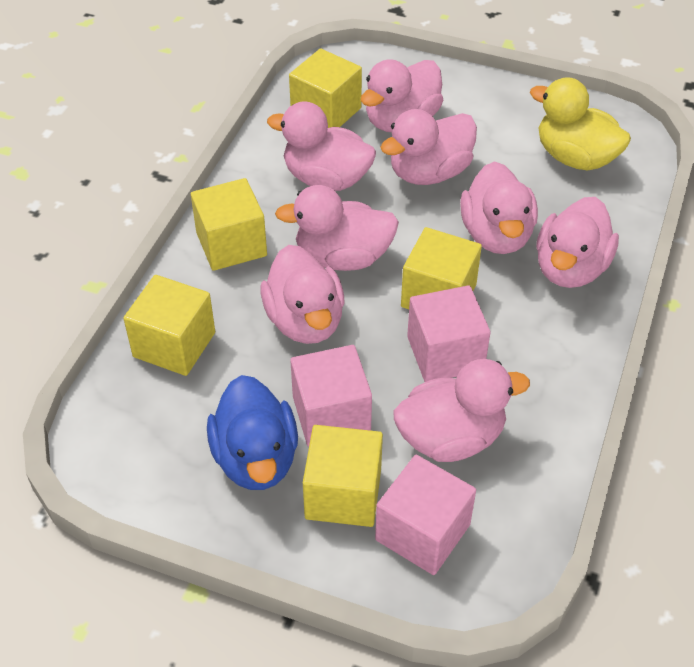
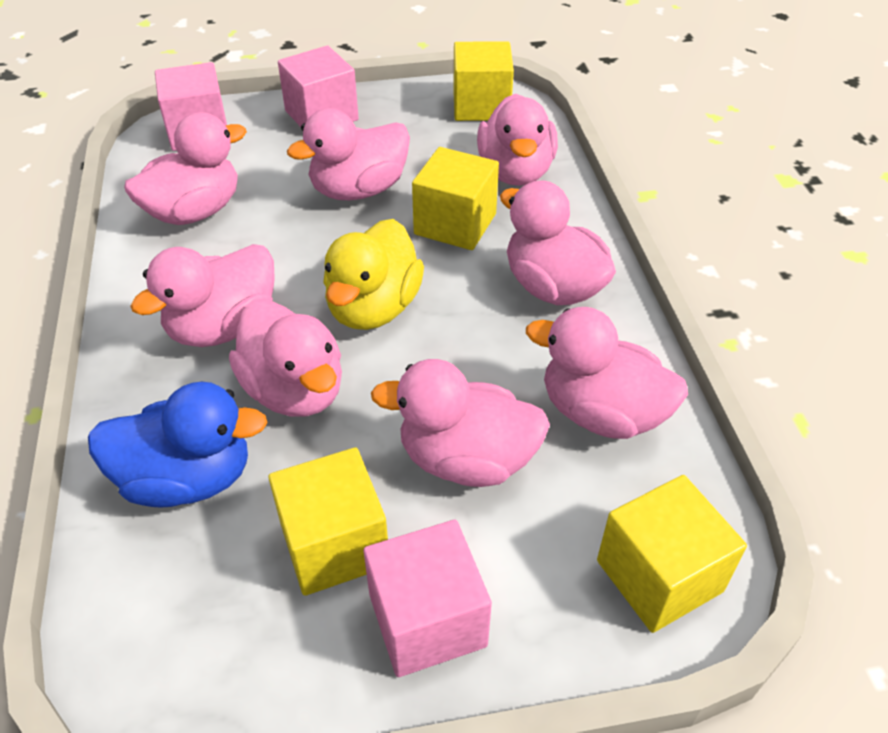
yellow cube: 5 -> 4

